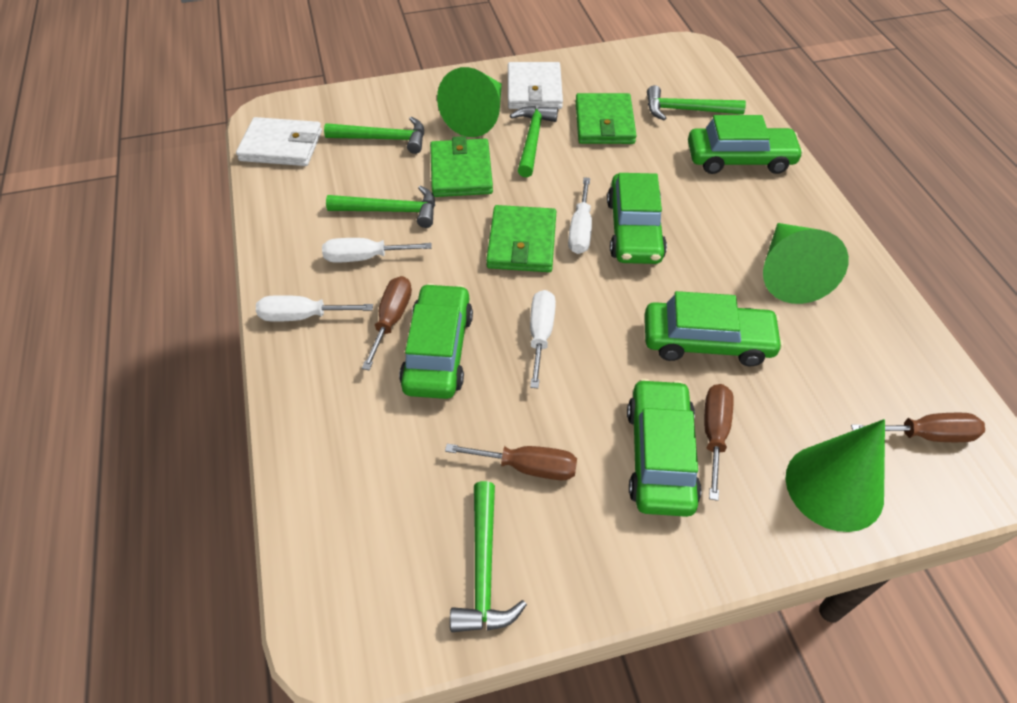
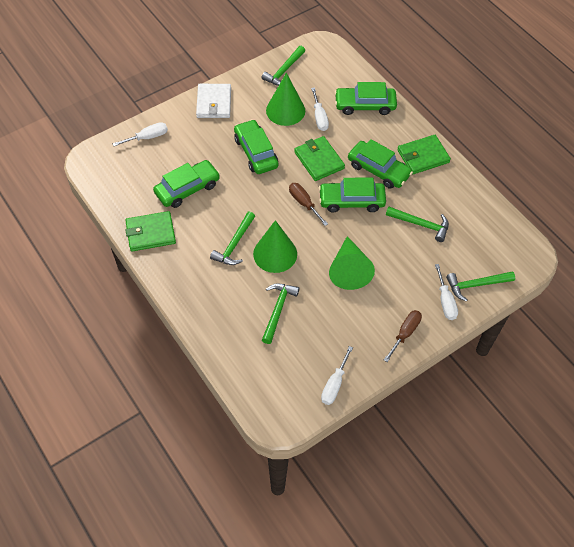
brown screwdriver: 4 -> 2
white wallet: 2 -> 1

